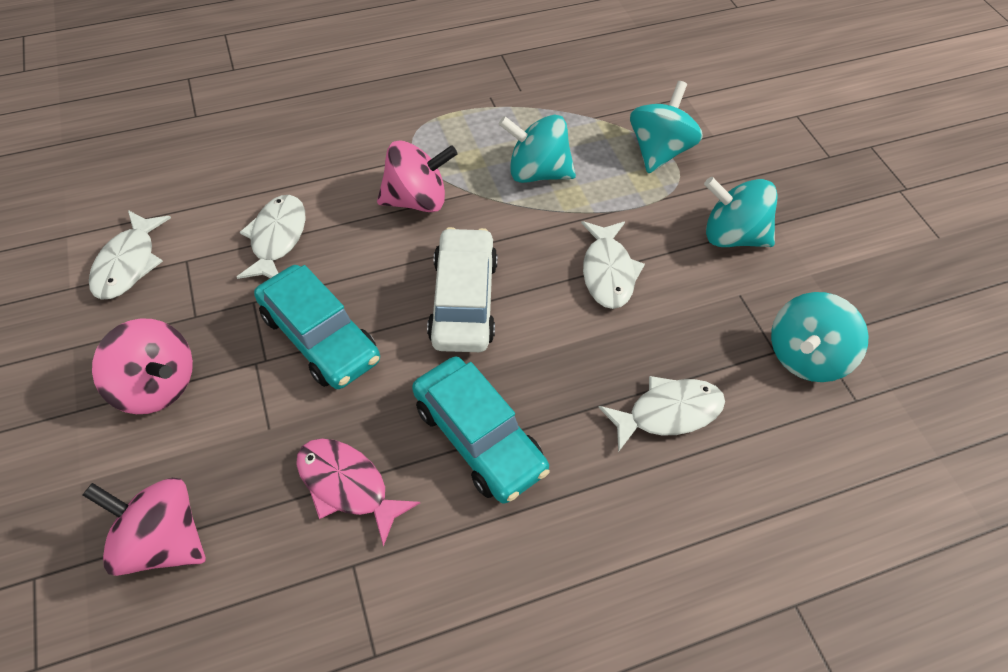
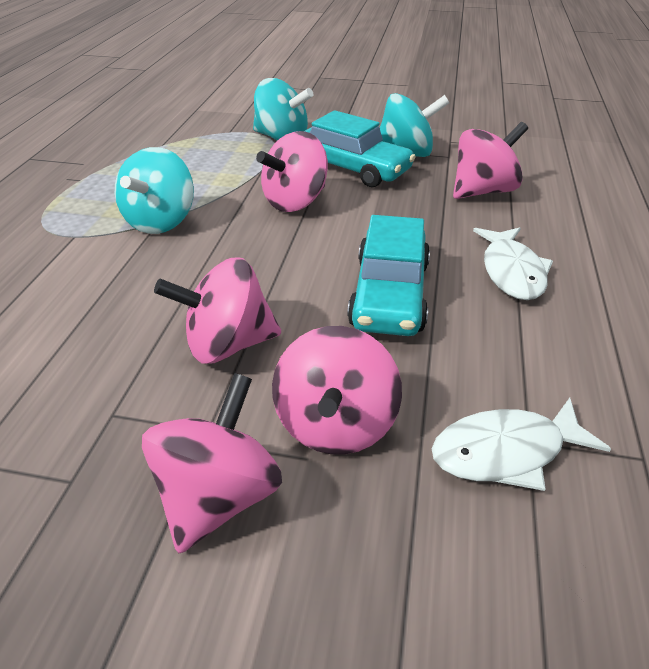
pink fish: 1 -> 0
pink spinning top: 3 -> 5
turquoise spinning top: 4 -> 3
white car: 1 -> 0
white fish: 4 -> 2

